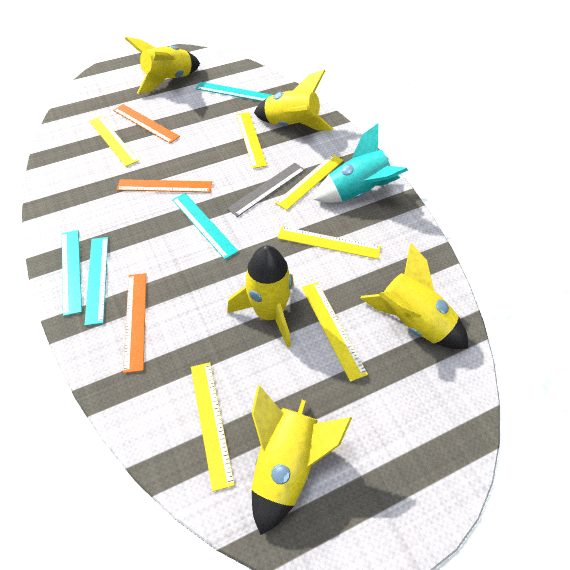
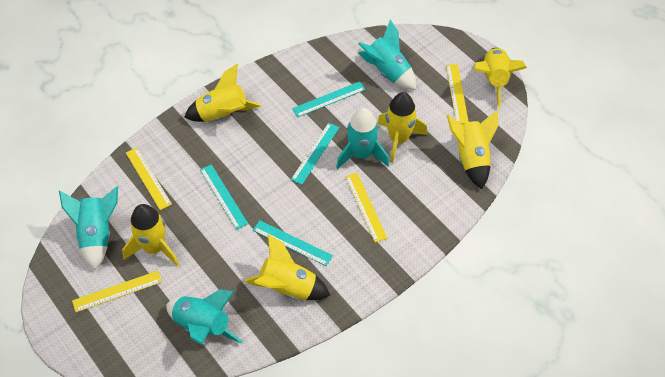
grey ruler: 1 -> 0
orange ruler: 3 -> 0
turquoise rocket: 1 -> 4
yellow rocket: 5 -> 6
yellow ruler: 6 -> 4

